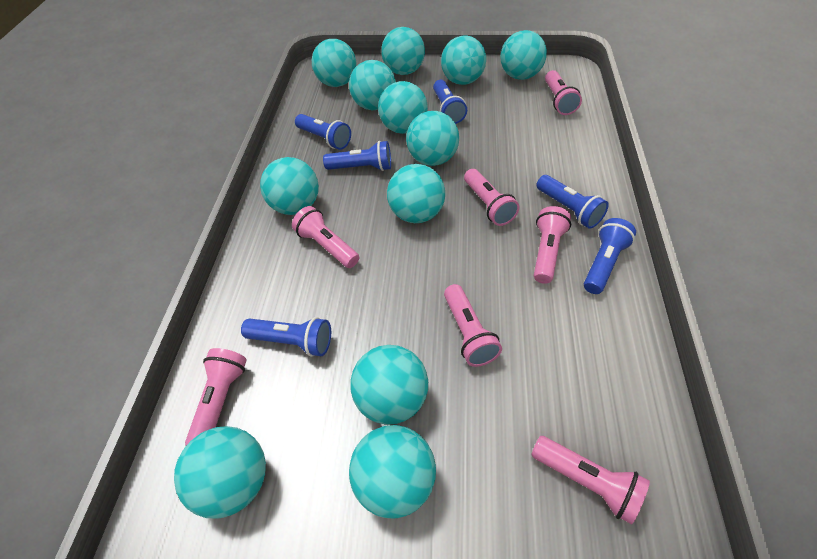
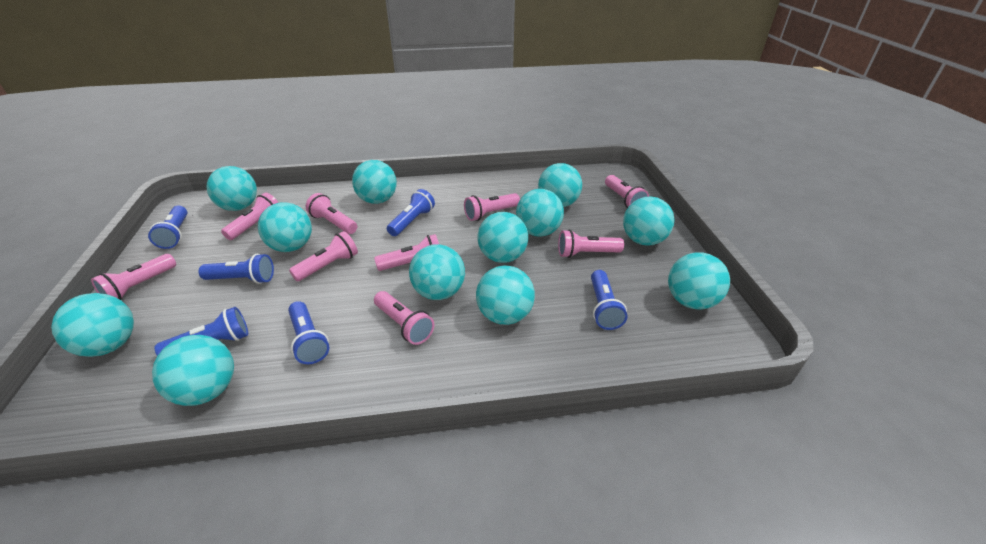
pink flashlight: 7 -> 9

